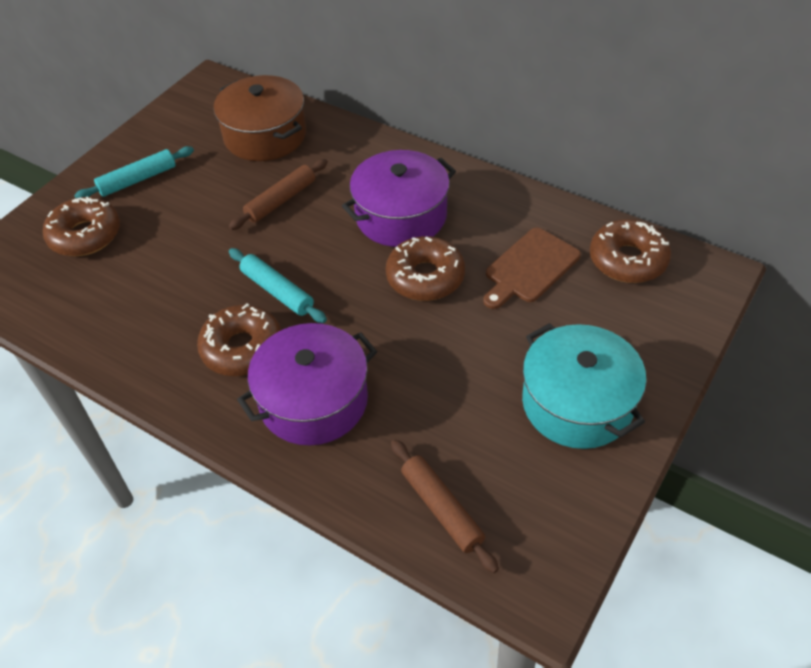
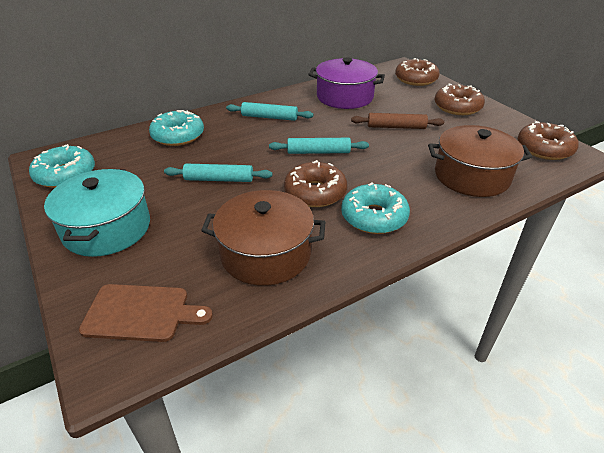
brown pot: 1 -> 2
brown rolling pin: 2 -> 1
purple pot: 2 -> 1
turquoise donut: 0 -> 3
turquoise rolling pin: 2 -> 3

